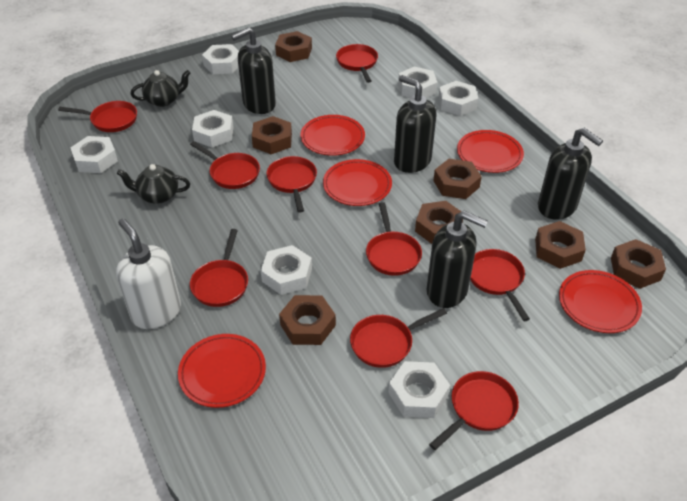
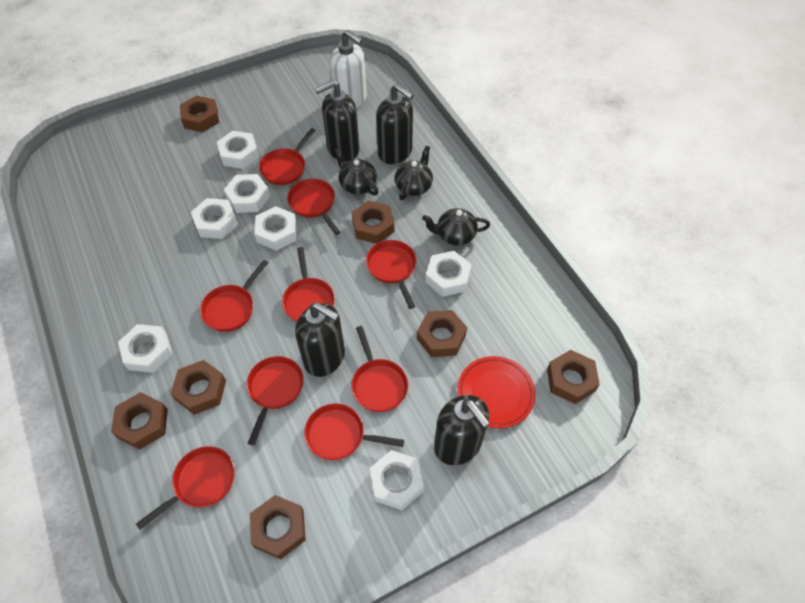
black teapot: 2 -> 3
red plate: 5 -> 1

